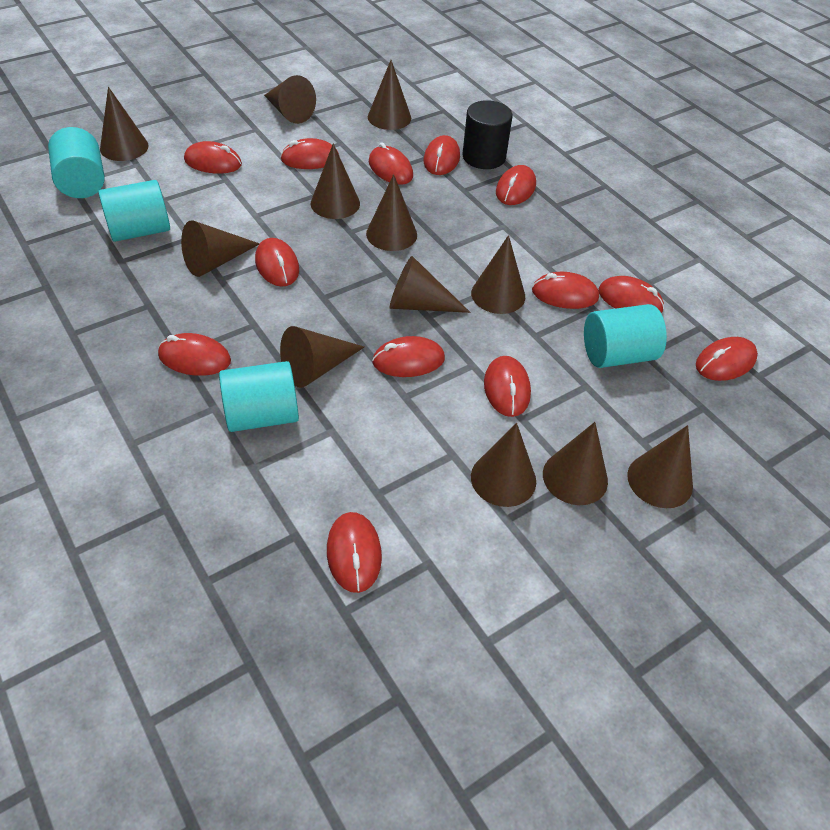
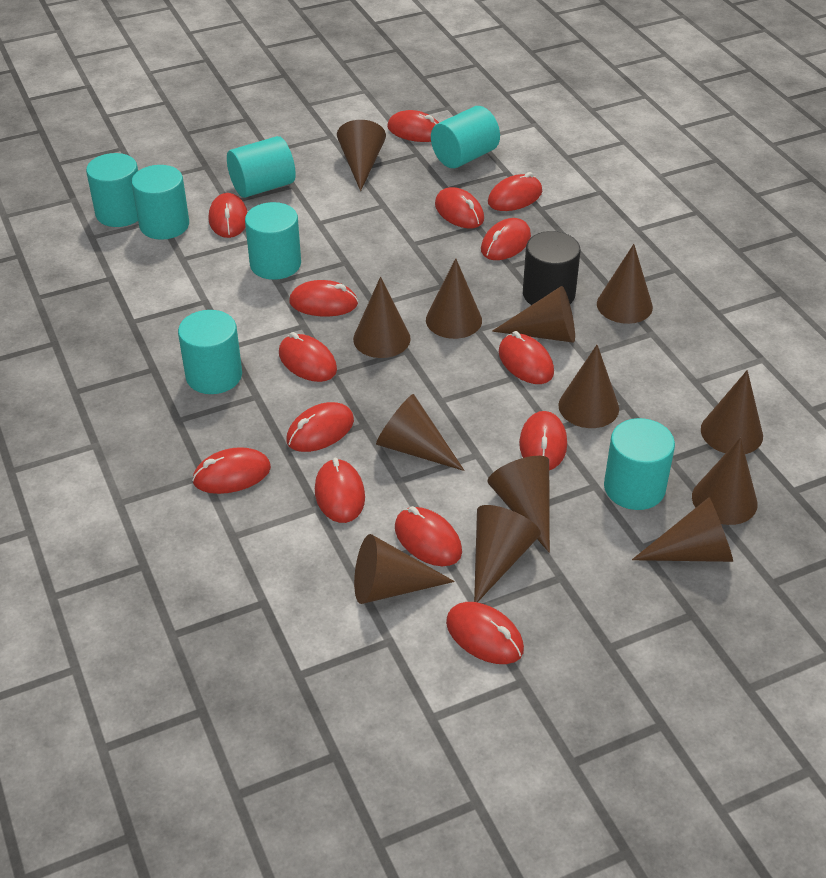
brown cone: 12 -> 13
red mouse: 13 -> 14
turquoise cylinder: 4 -> 7

